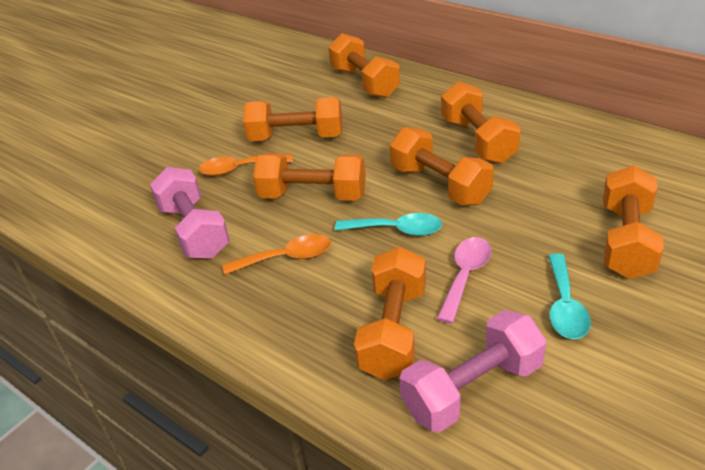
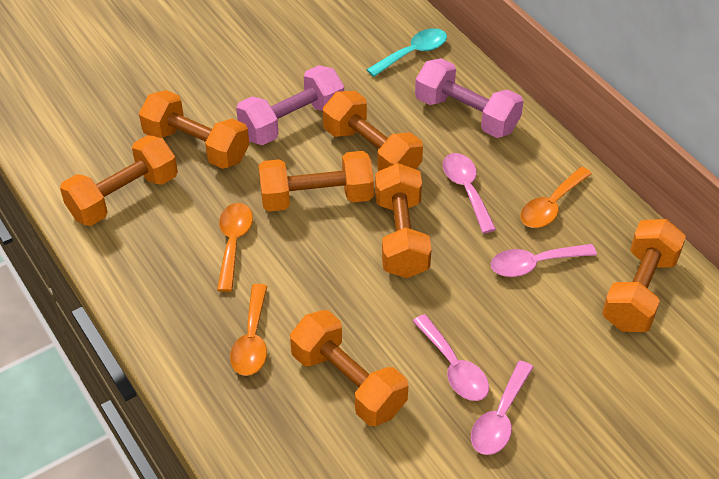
orange spoon: 2 -> 3
pink spoon: 1 -> 4
turquoise spoon: 2 -> 1

